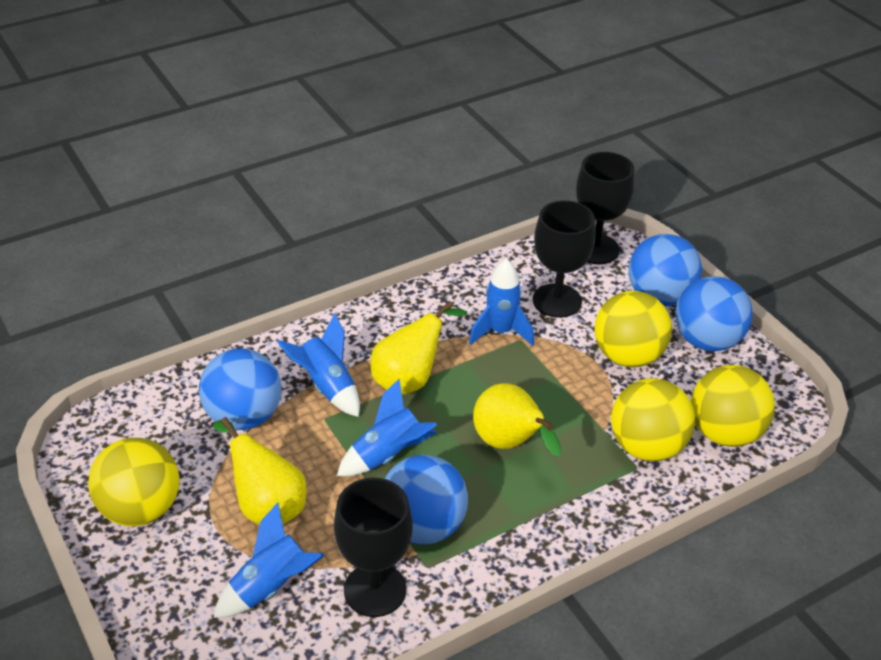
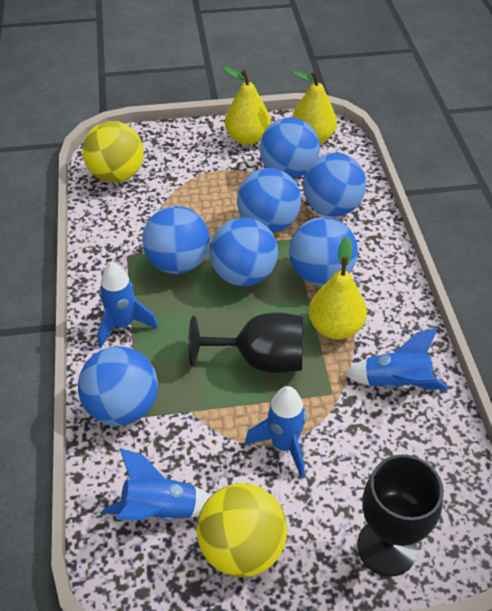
black goblet: 3 -> 2
blue ball: 4 -> 7
yellow ball: 4 -> 2

